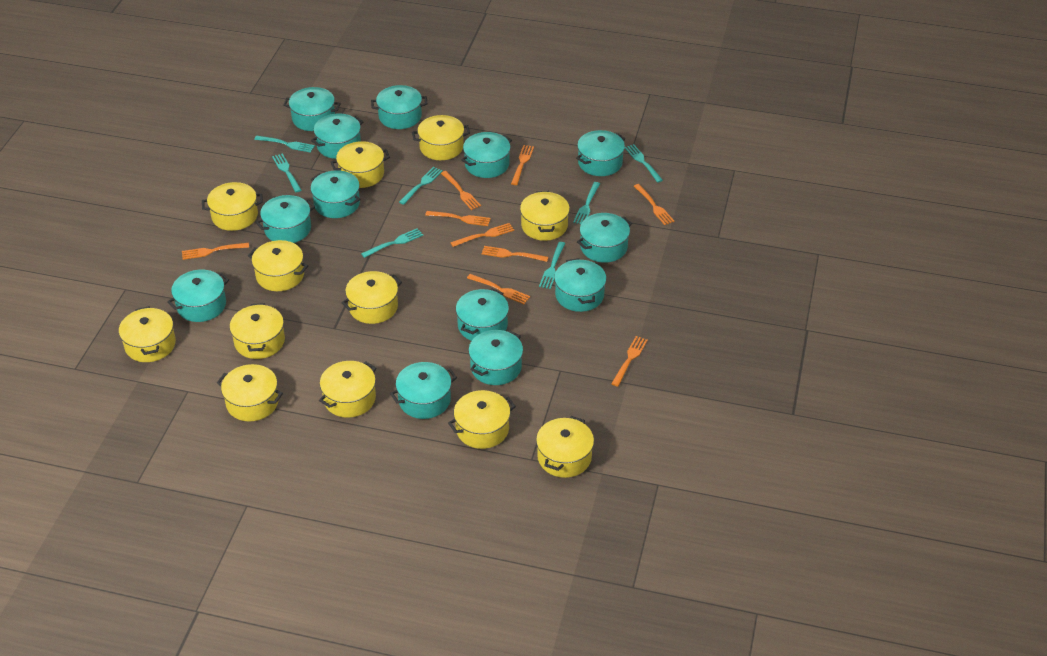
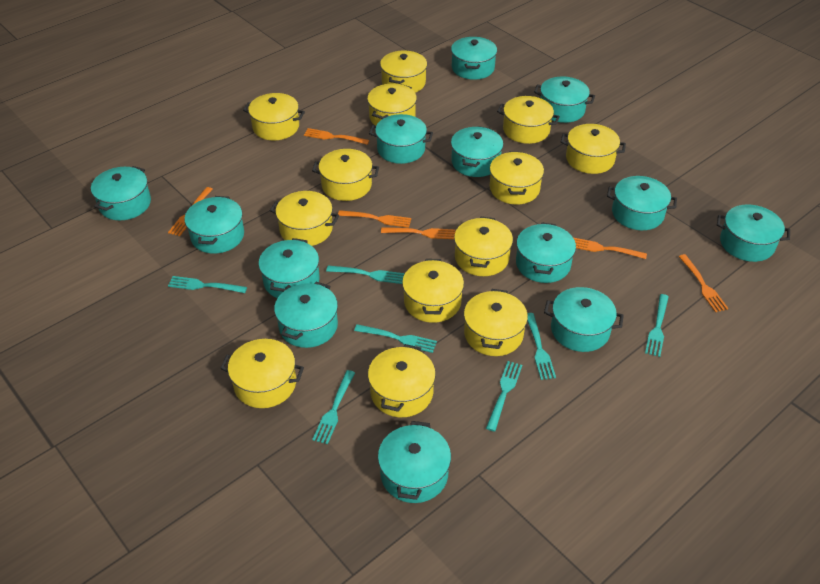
orange fork: 9 -> 6
yellow pot: 12 -> 13

